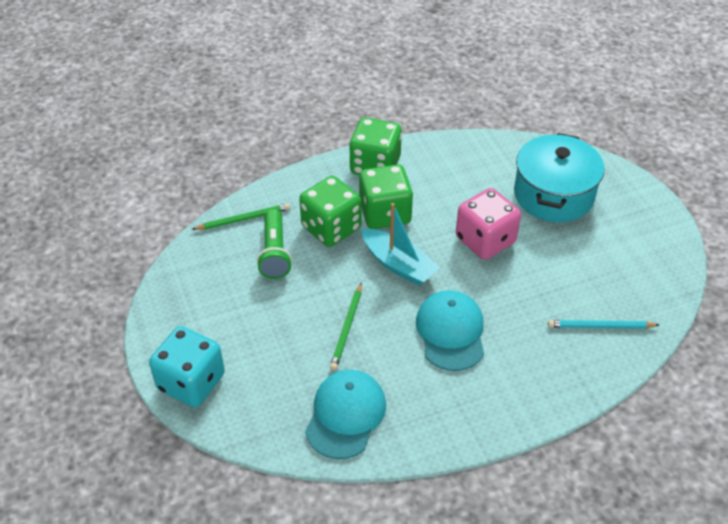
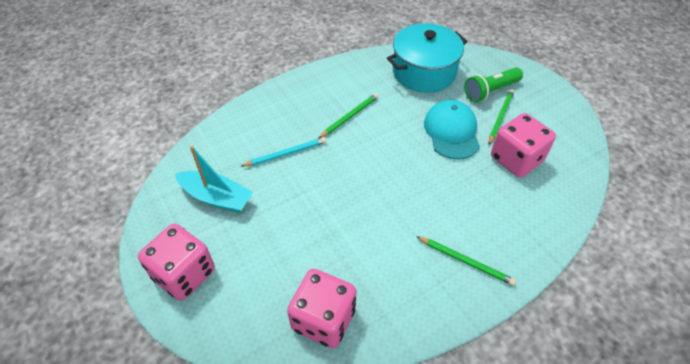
green dice: 3 -> 0
green pencil: 2 -> 3
pink dice: 1 -> 3
turquoise cap: 2 -> 1
turquoise dice: 1 -> 0

